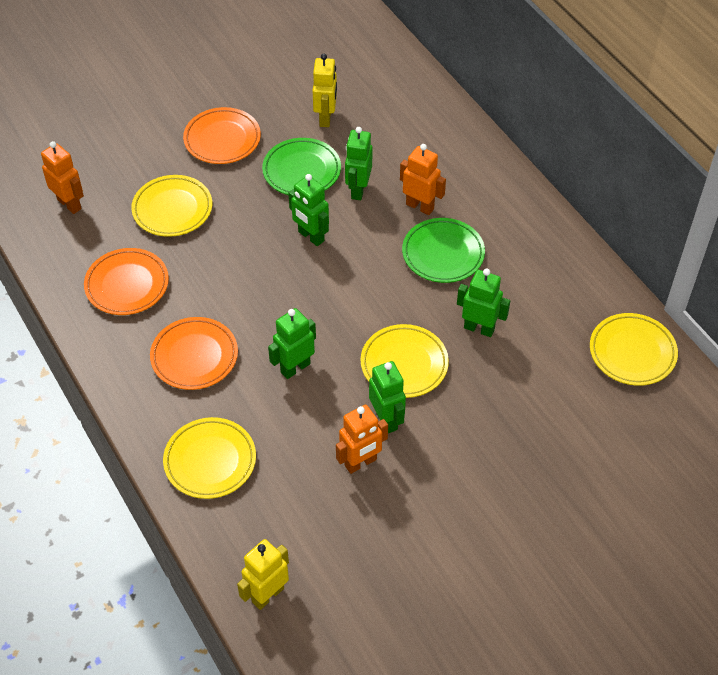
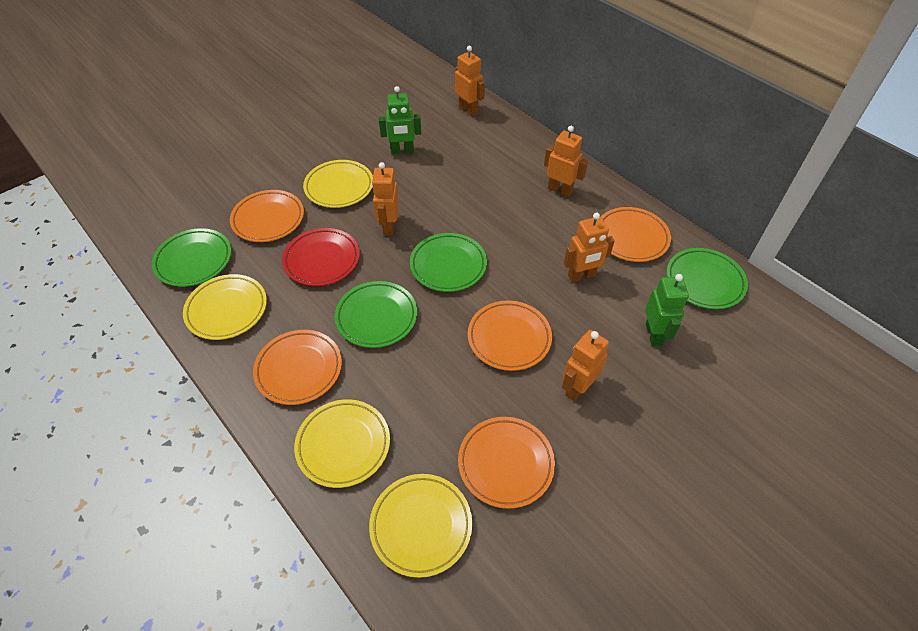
green plate: 2 -> 4
green robot: 5 -> 2
orange plate: 3 -> 5
orange robot: 3 -> 5
red plate: 0 -> 1
yellow robot: 2 -> 0

